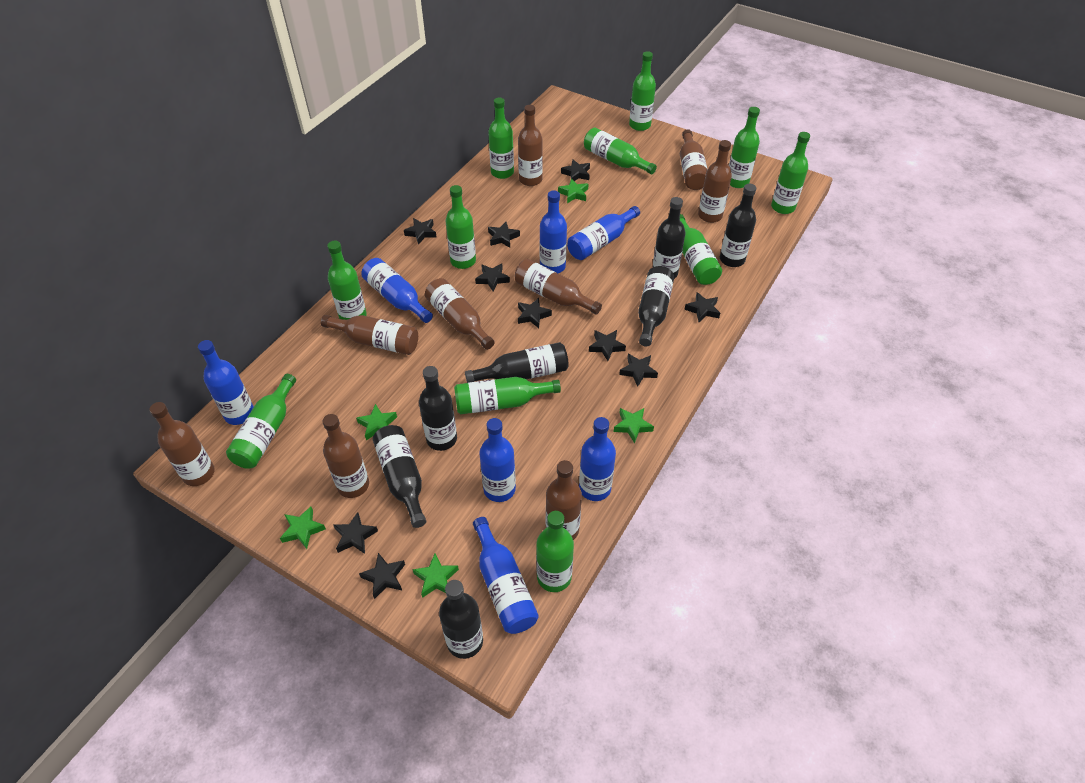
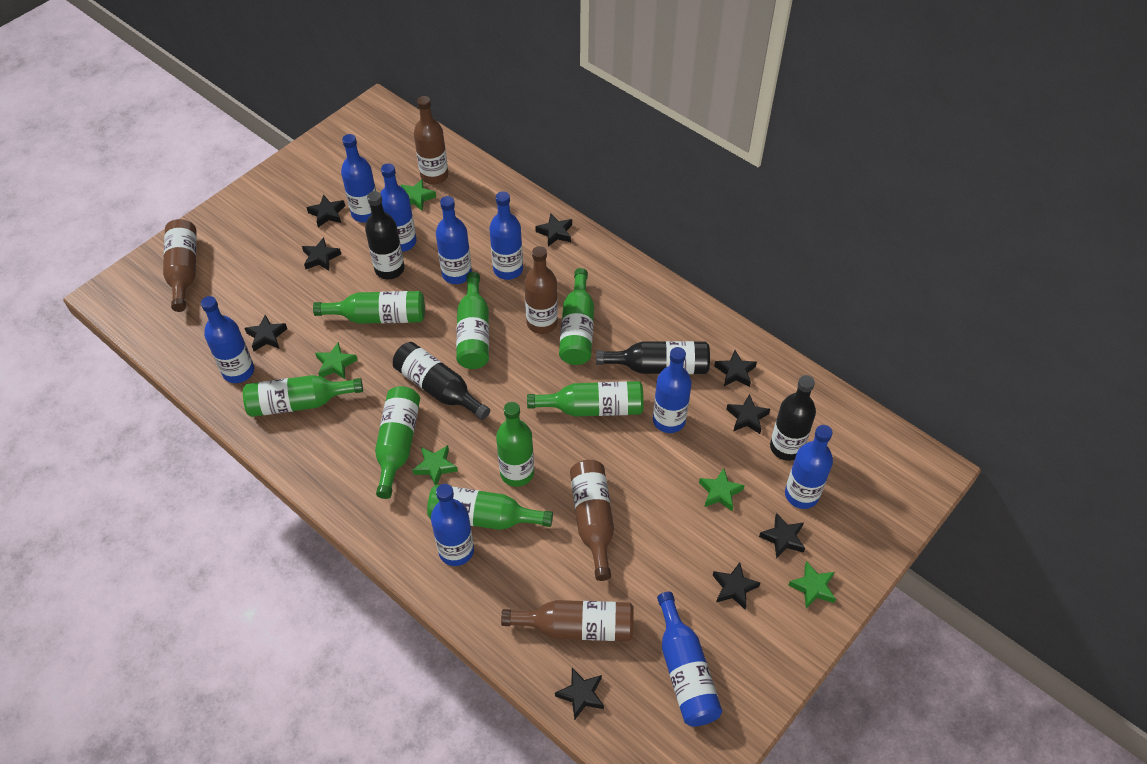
black bottle: 7 -> 4
black star: 10 -> 9
blue bottle: 7 -> 9
brown bottle: 9 -> 5
green bottle: 11 -> 8

